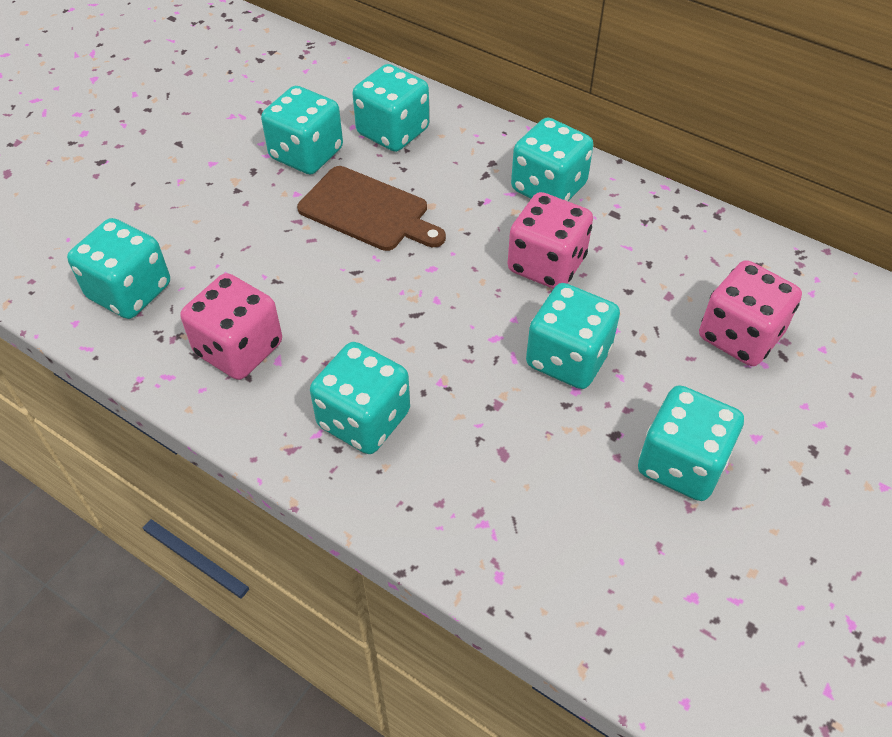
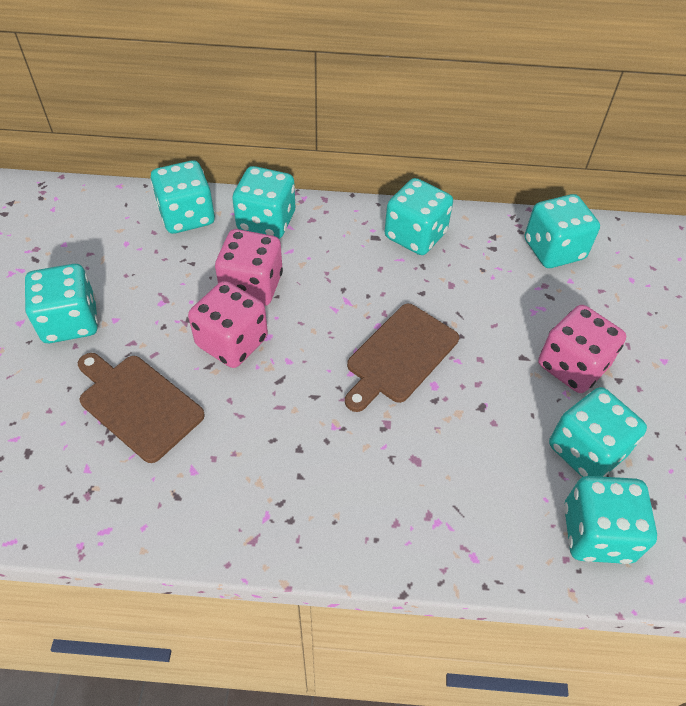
brown cutting board: 1 -> 2

